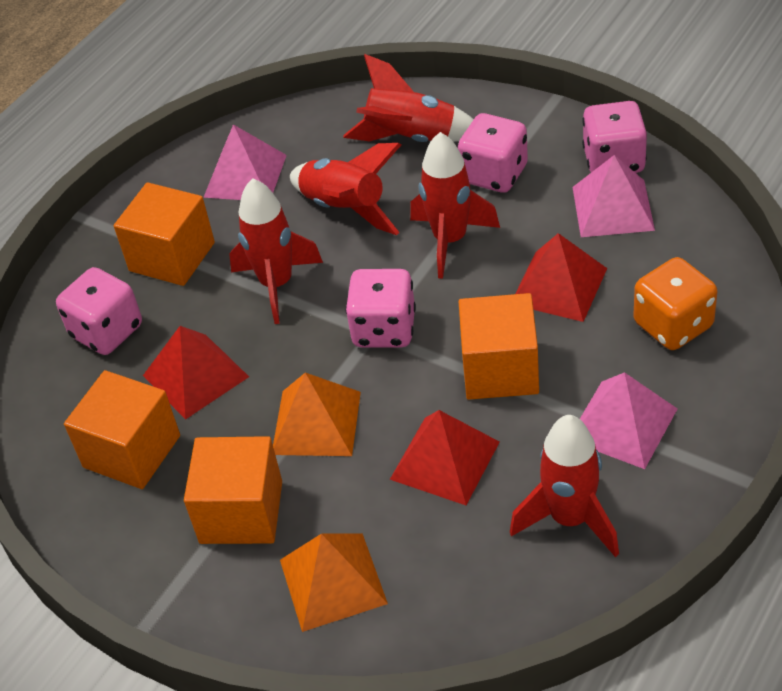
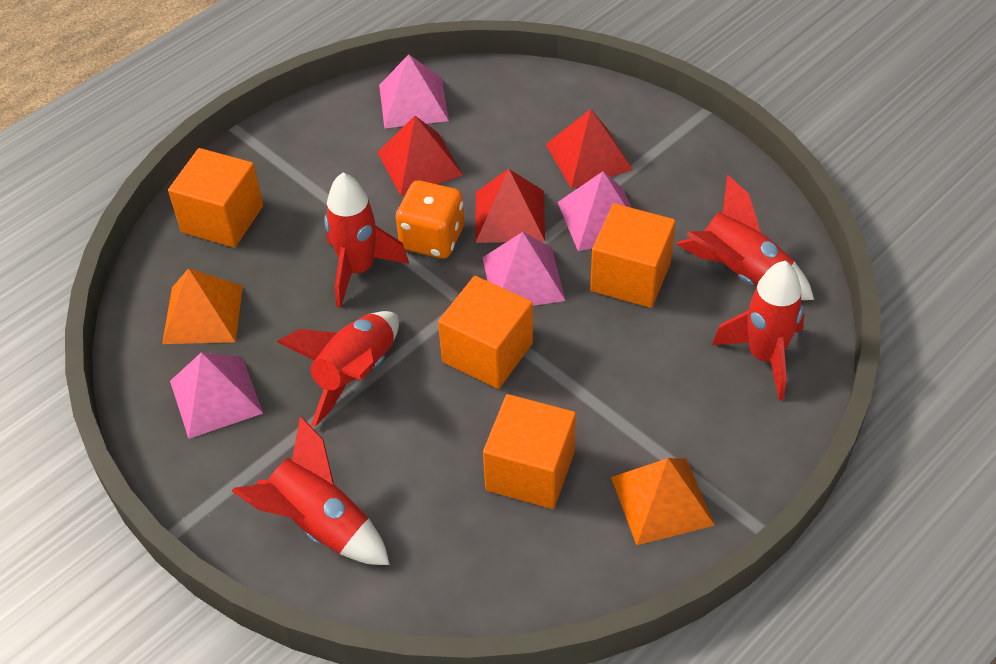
pink dice: 4 -> 0
pink pyramid: 3 -> 4

